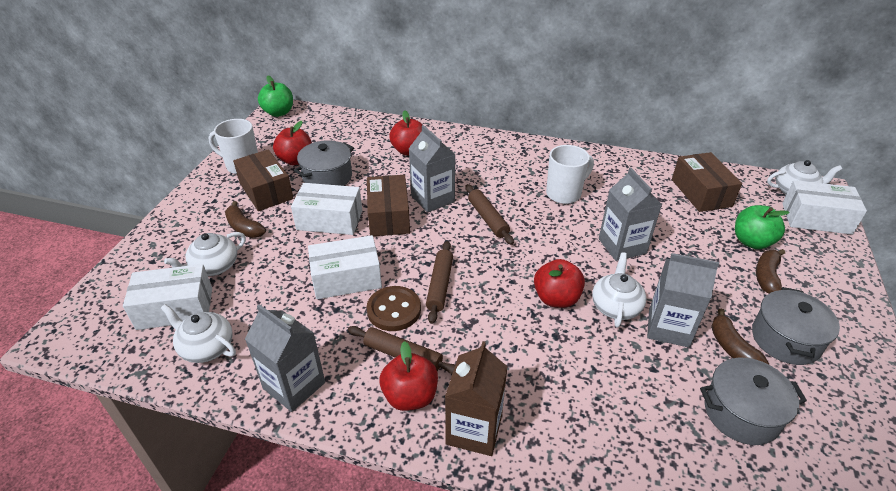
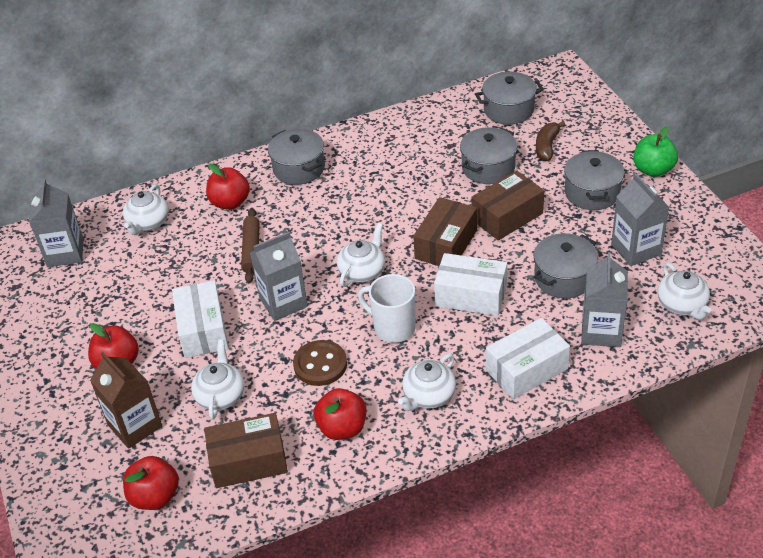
brown banana: 3 -> 1
brown rolling pin: 3 -> 1
green apple: 2 -> 1
grey pot: 3 -> 5
white box: 4 -> 3
white mug: 2 -> 1
white teapot: 4 -> 5

